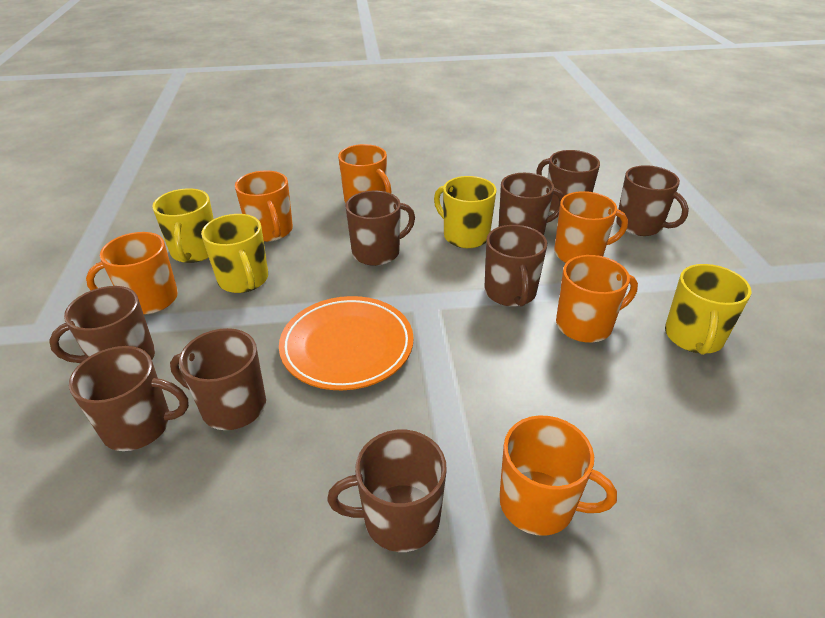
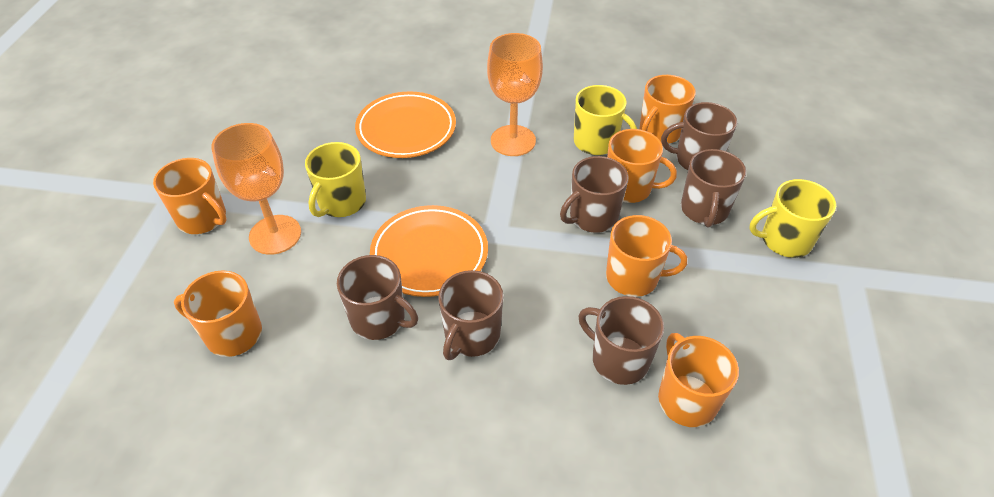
brown mug: 9 -> 6
orange goblet: 0 -> 2
orange plate: 1 -> 2
yellow mug: 4 -> 3

